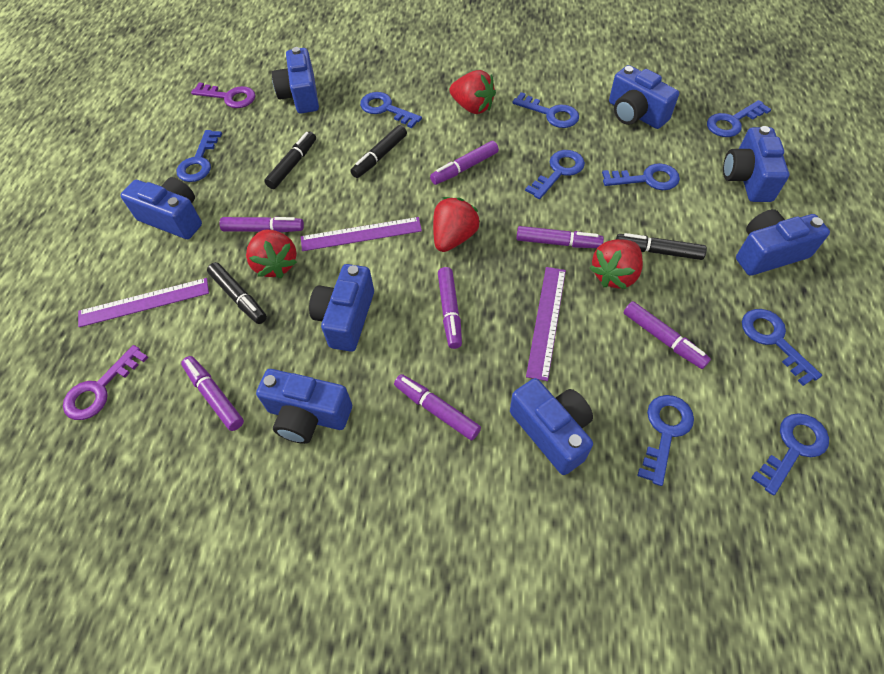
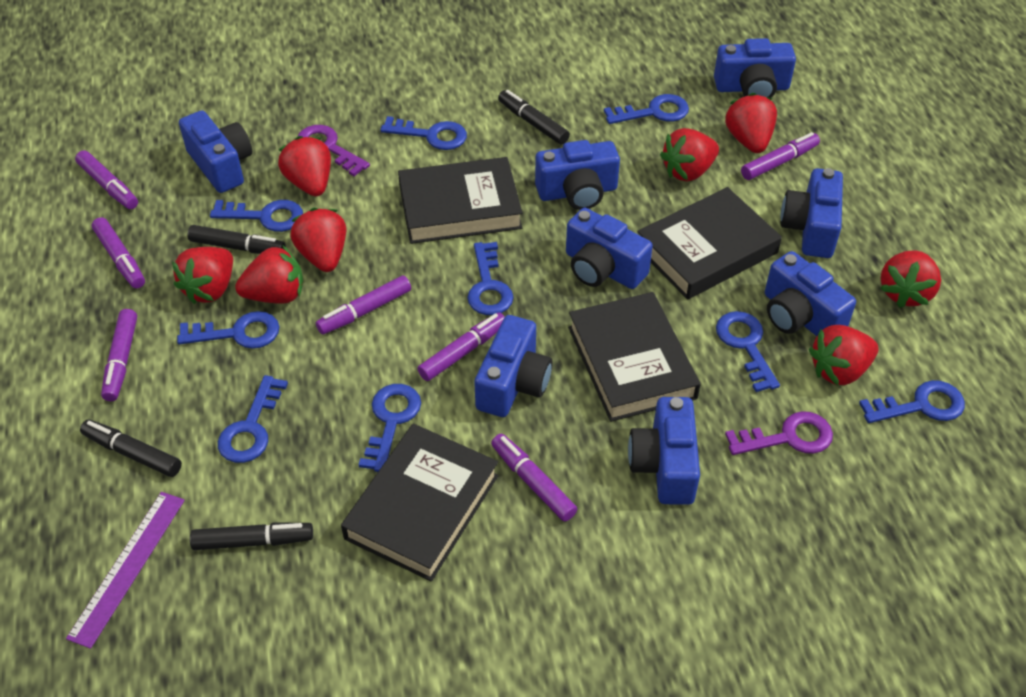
black book: 0 -> 4
purple ruler: 3 -> 1
red strawberry: 4 -> 8

